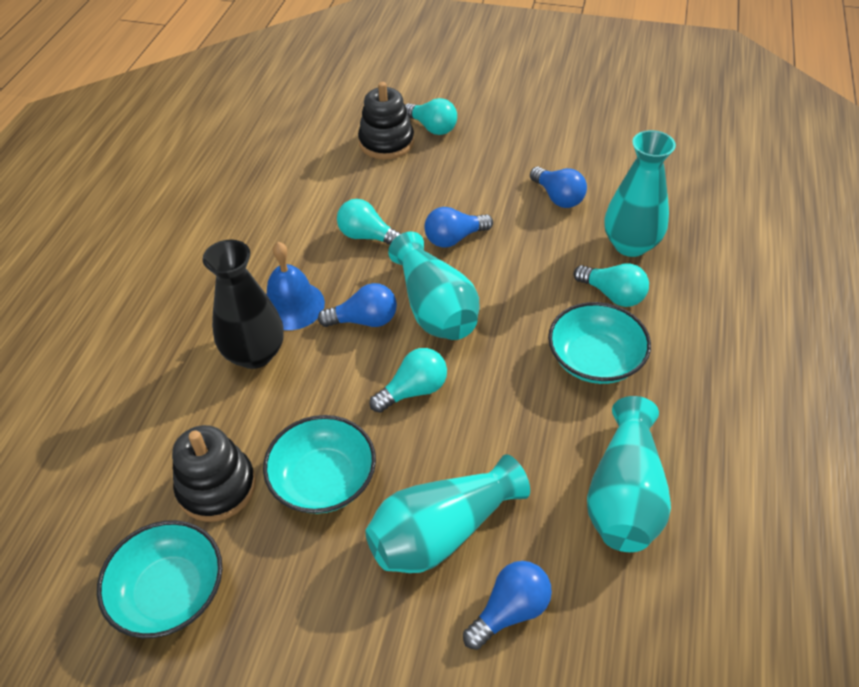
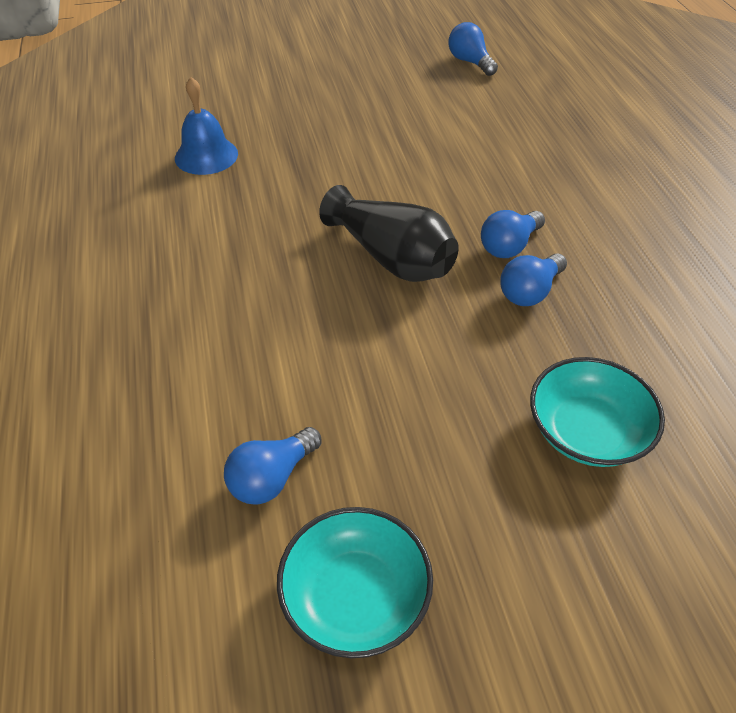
black stacking toy: 2 -> 0
turquoise bowl: 3 -> 2
turquoise light bulb: 4 -> 0
turquoise vase: 4 -> 0

